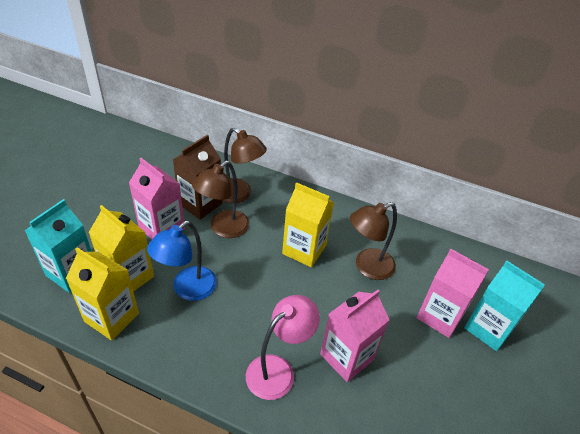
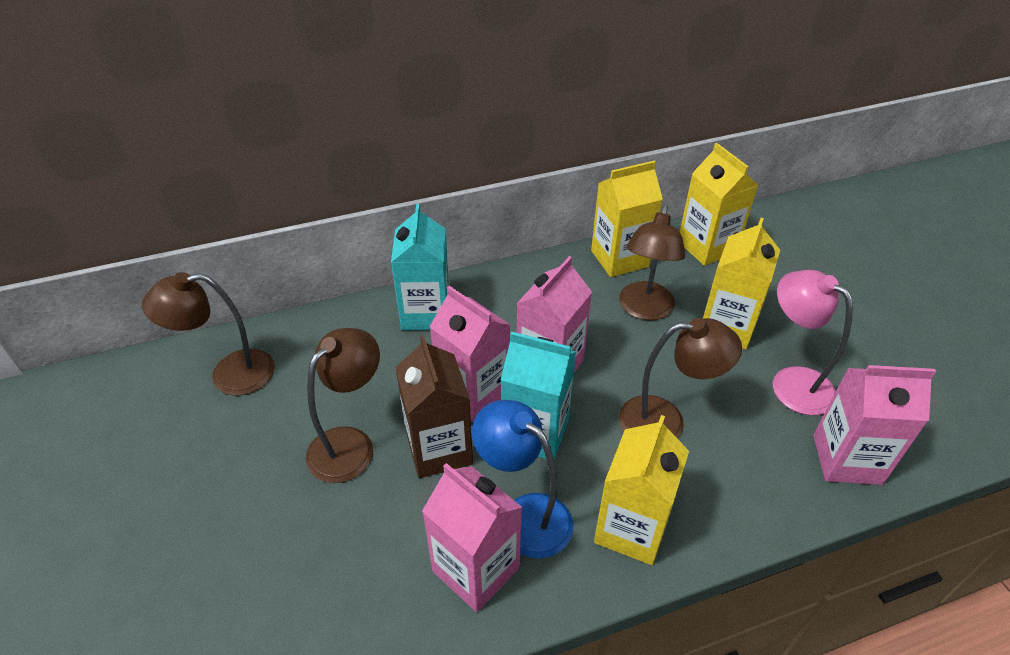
brown lamp: 3 -> 4
pink carton: 3 -> 4
yellow carton: 3 -> 4

